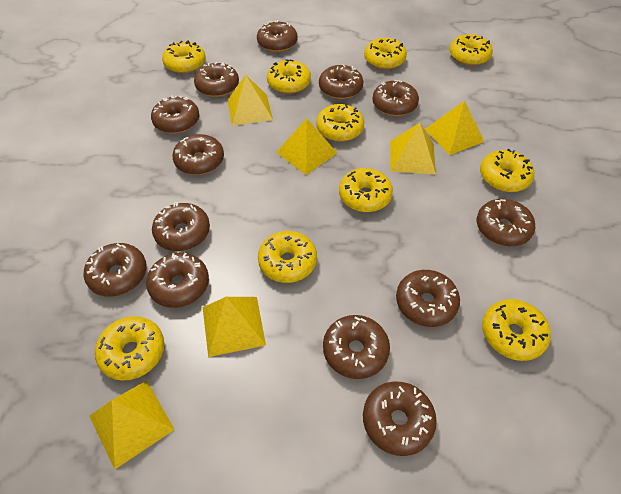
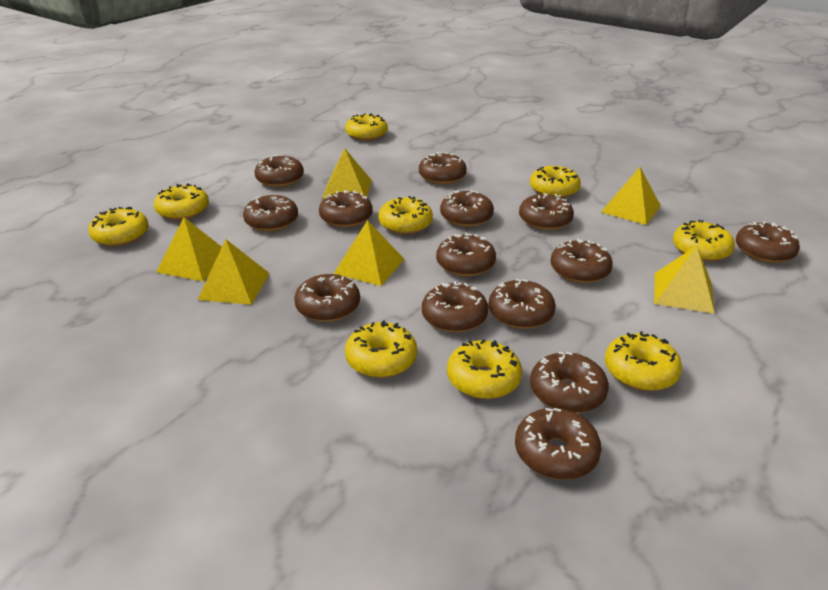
brown donut: 13 -> 14
yellow donut: 10 -> 9

